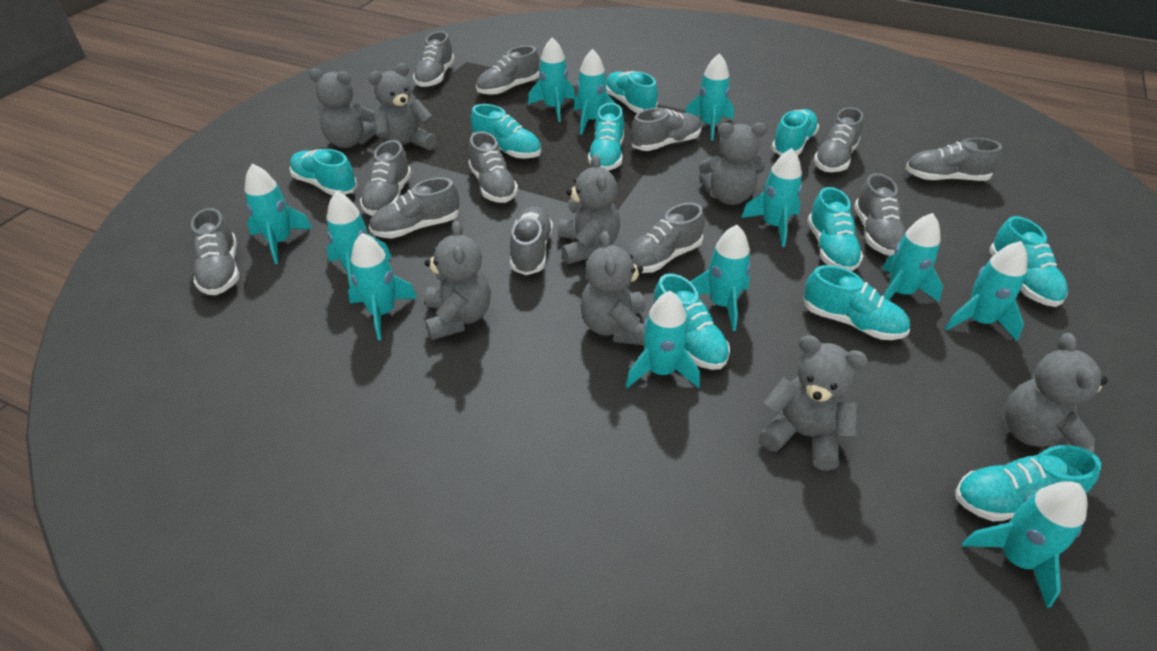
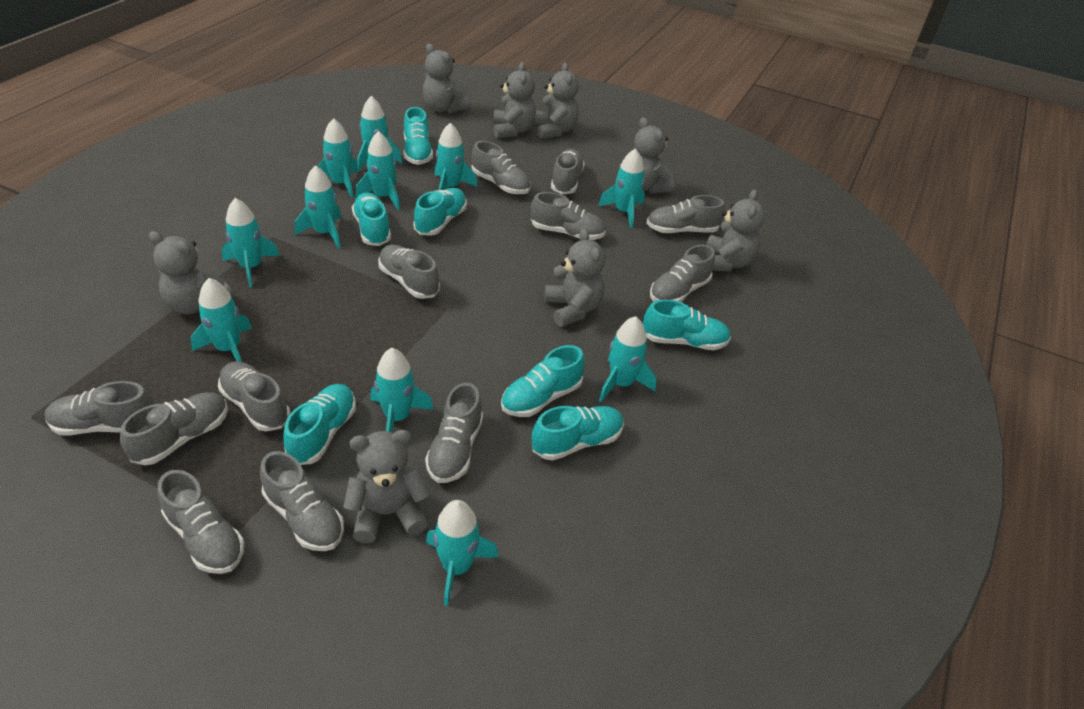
turquoise rocket: 12 -> 11
turquoise shoe: 10 -> 7

